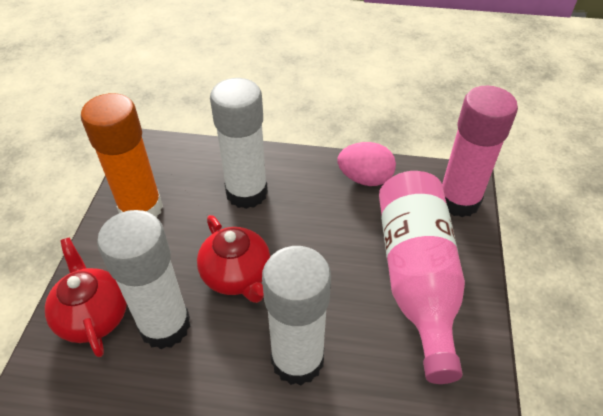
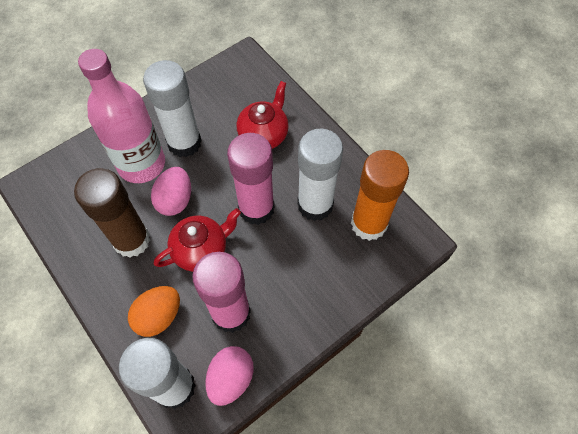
brown glue stick: 0 -> 1
orange egg: 0 -> 1
pink egg: 1 -> 2
pink glue stick: 1 -> 2

